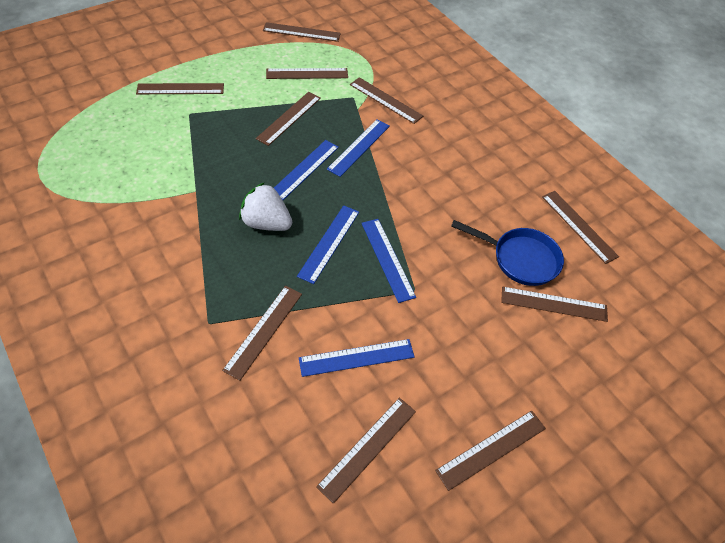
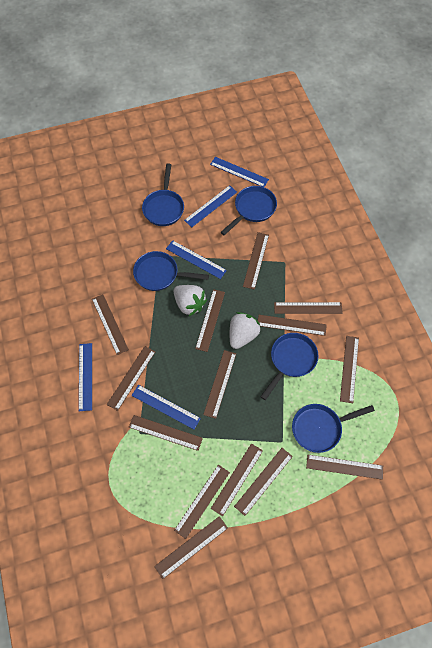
blue pan: 1 -> 5
brown ruler: 10 -> 14
white strawberry: 1 -> 2

